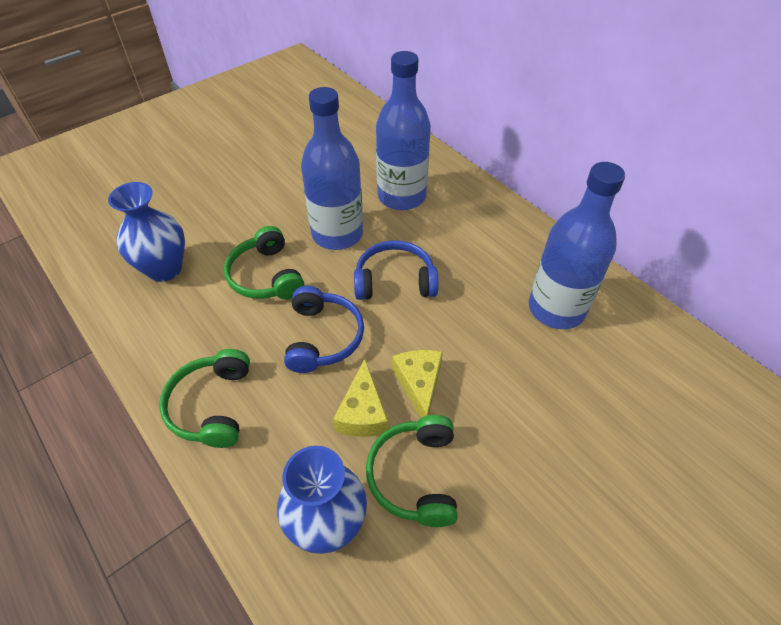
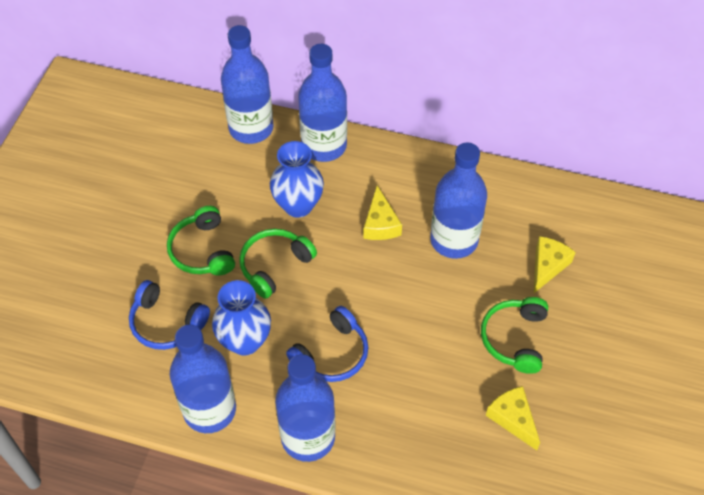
blue bottle: 3 -> 5
yellow cheese: 2 -> 3

